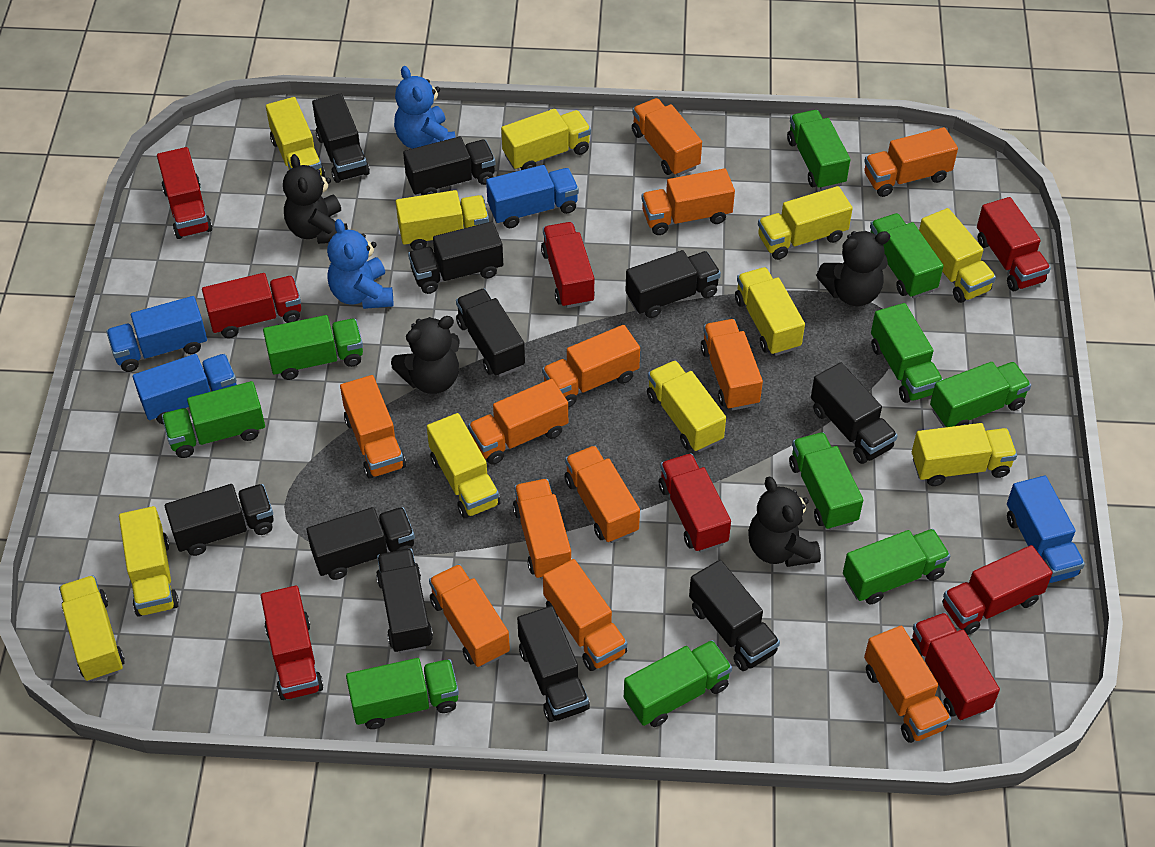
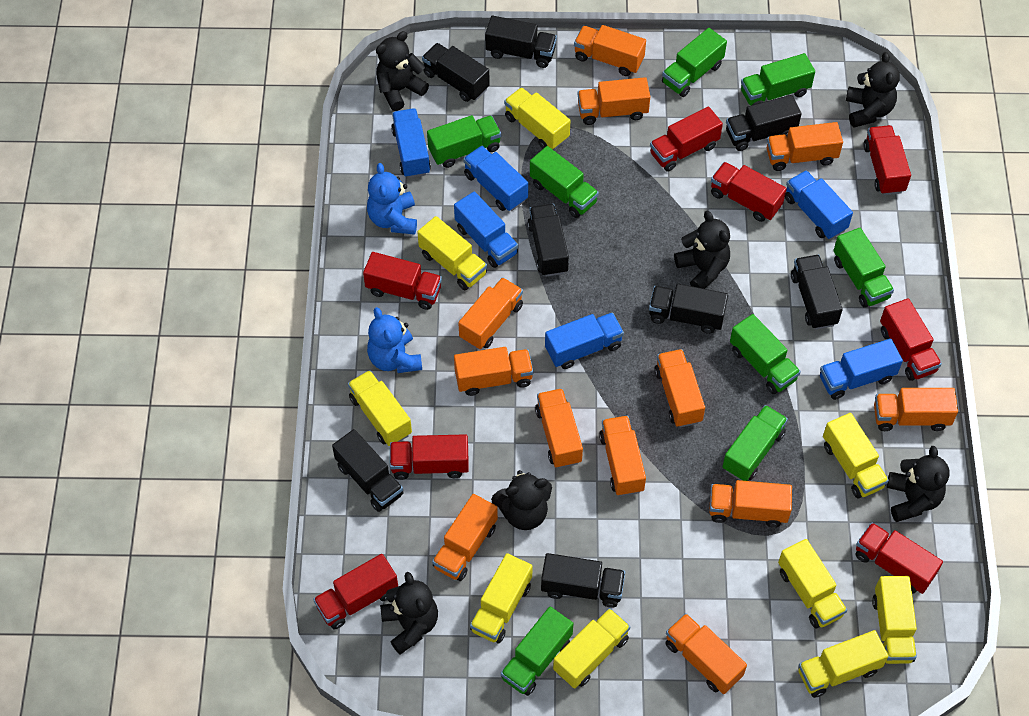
black teddy bear: 4 -> 6
black truck: 11 -> 8
blue truck: 4 -> 6
green truck: 10 -> 8
yellow truck: 11 -> 9

